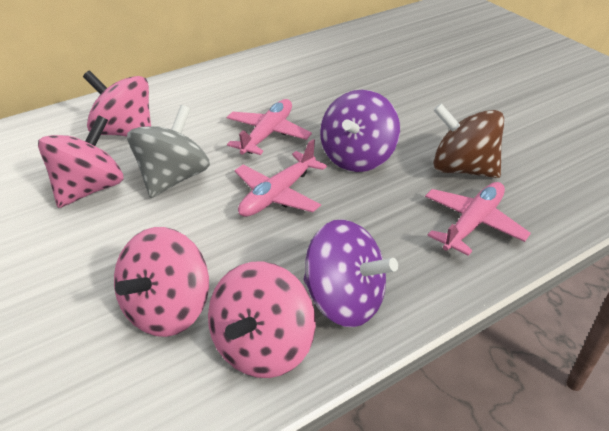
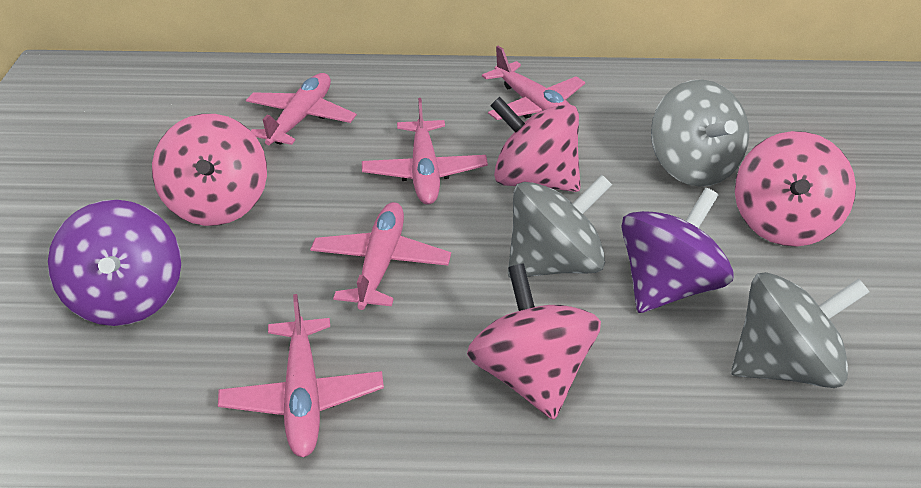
brown spinning top: 1 -> 0
grey spinning top: 1 -> 3
pink plane: 3 -> 5

